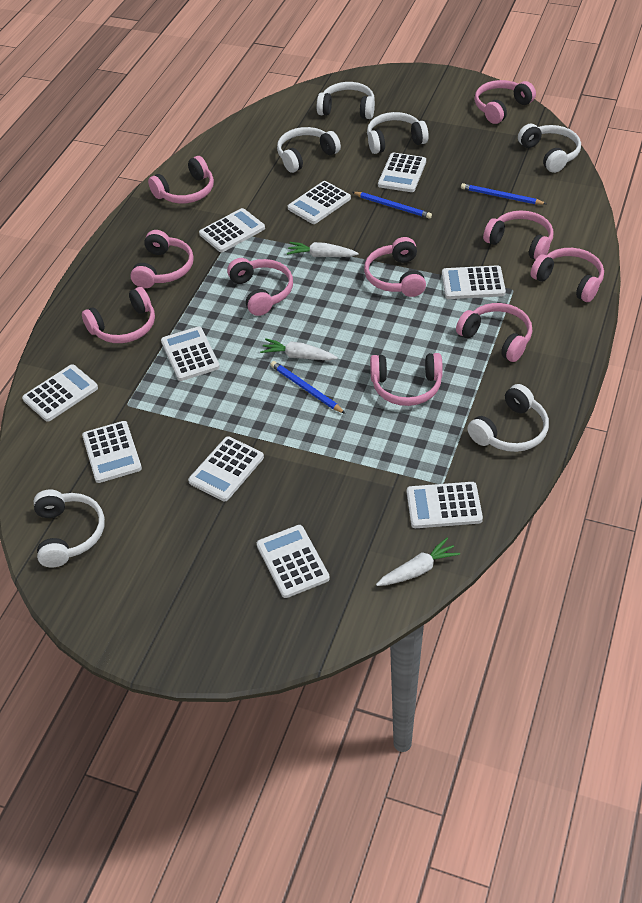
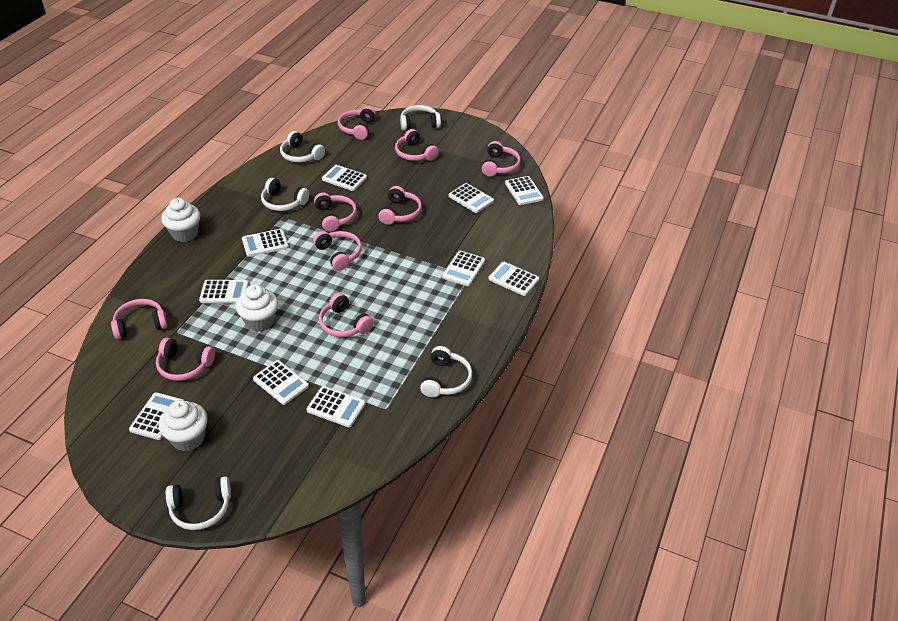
blue pencil: 3 -> 0
pink headphones: 10 -> 9
white carrot: 3 -> 0
white cupcake: 0 -> 3
white headphones: 6 -> 5

